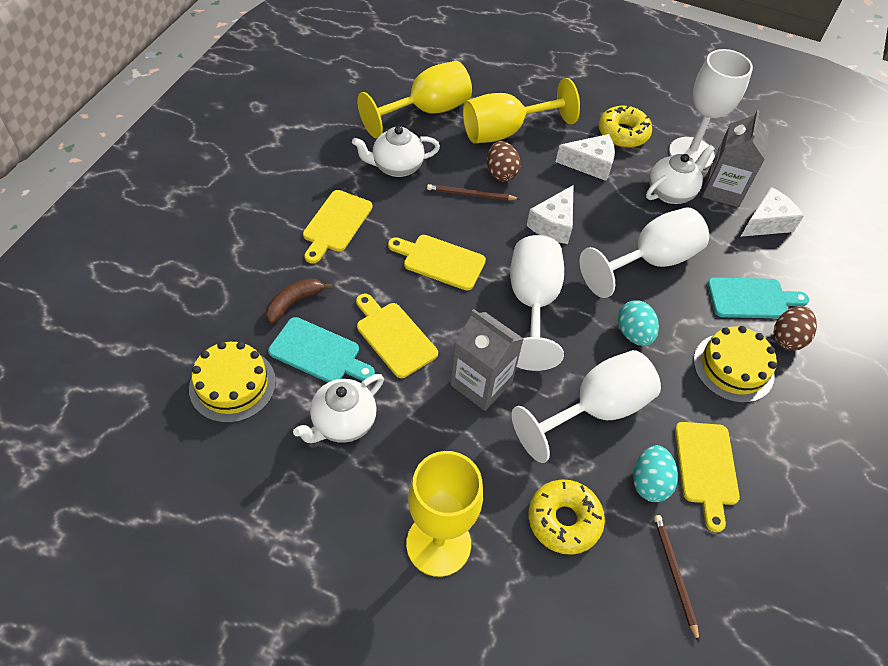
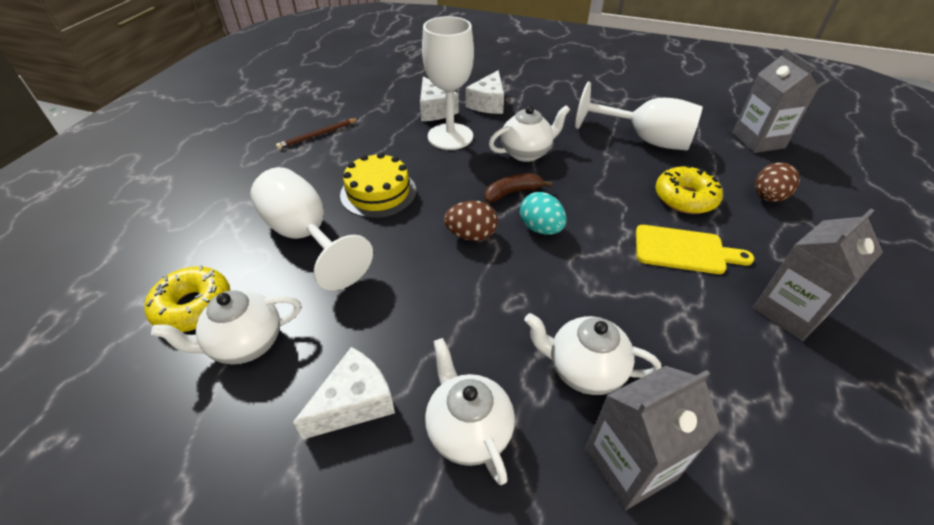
brown pencil: 2 -> 1
grey carton: 2 -> 3
turquoise cutting board: 2 -> 0
turquoise egg: 2 -> 1
white goblet: 4 -> 3
white teapot: 3 -> 4
yellow cake: 2 -> 1
yellow cutting board: 4 -> 1
yellow goblet: 3 -> 0

